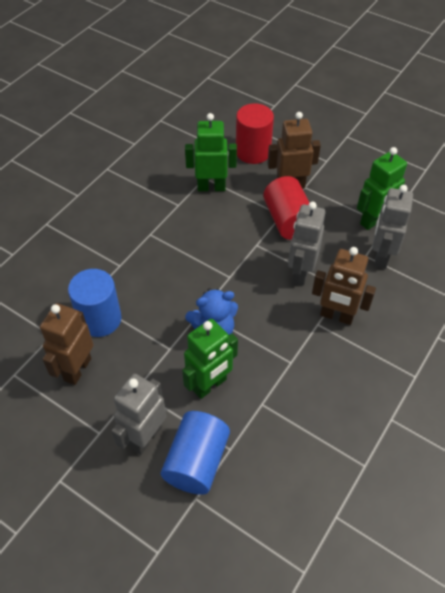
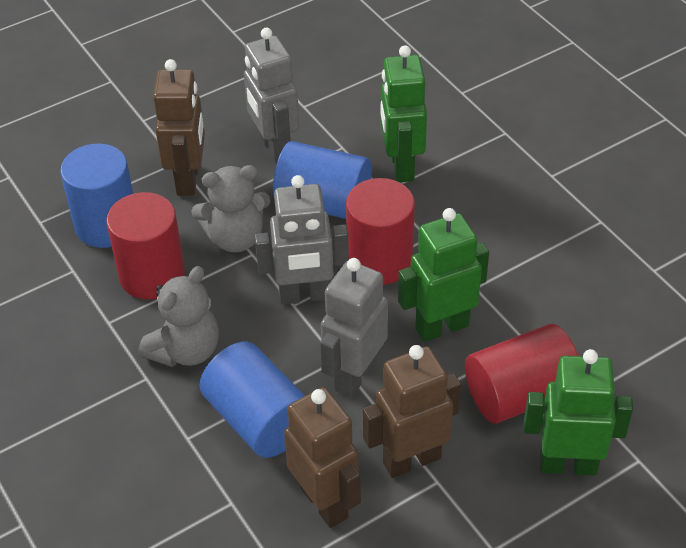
blue cylinder: 2 -> 3
blue teddy bear: 1 -> 0
grey teddy bear: 0 -> 2
red cylinder: 2 -> 3

